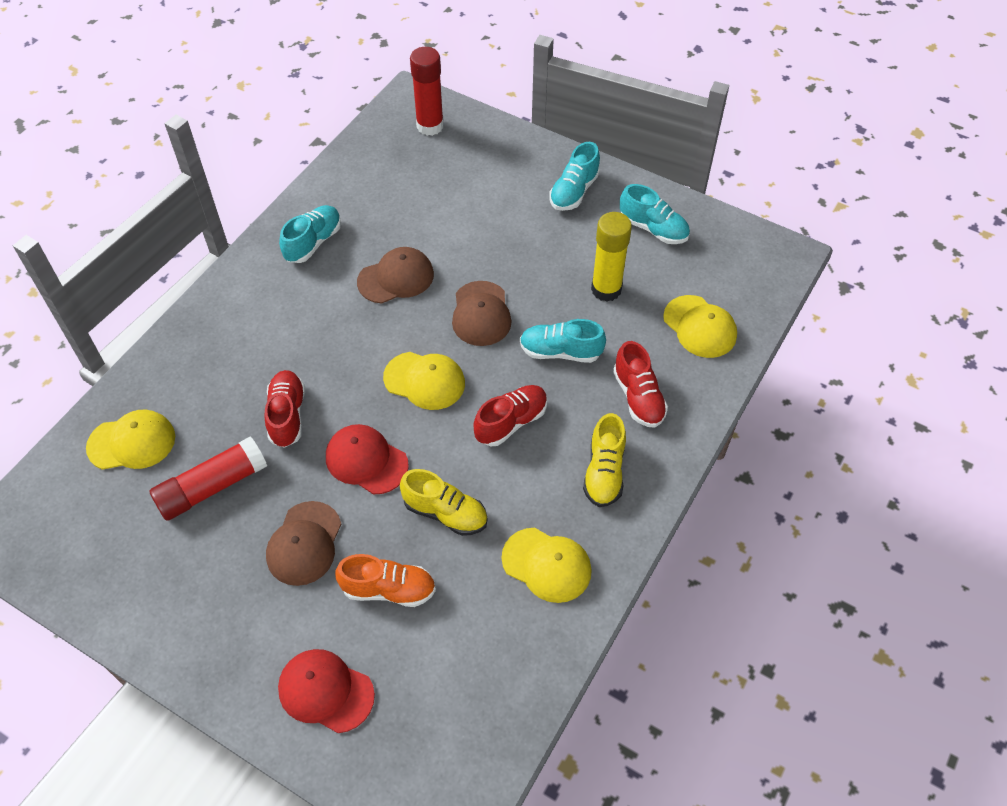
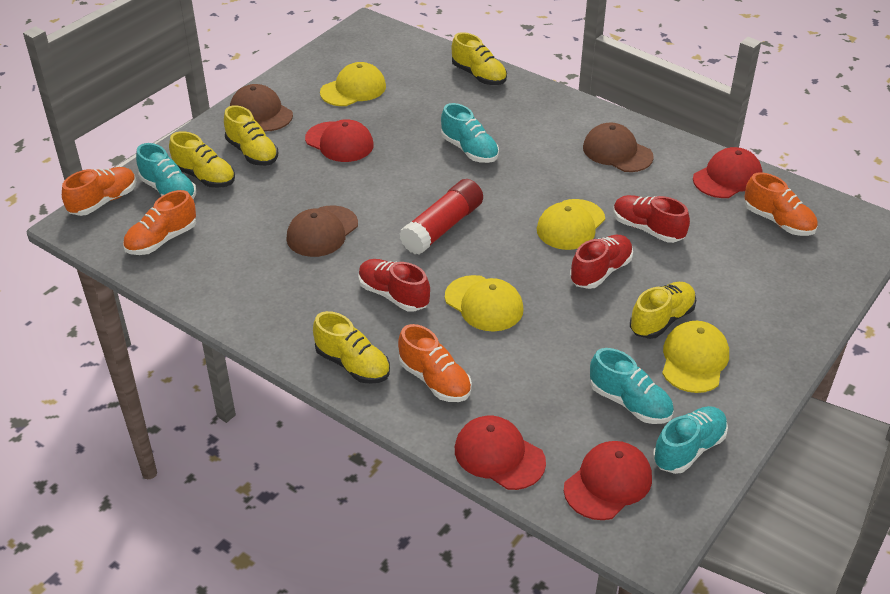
orange shoe: 1 -> 4
red cap: 2 -> 4
red glue stick: 2 -> 1
yellow glue stick: 1 -> 0
yellow shoe: 2 -> 5

